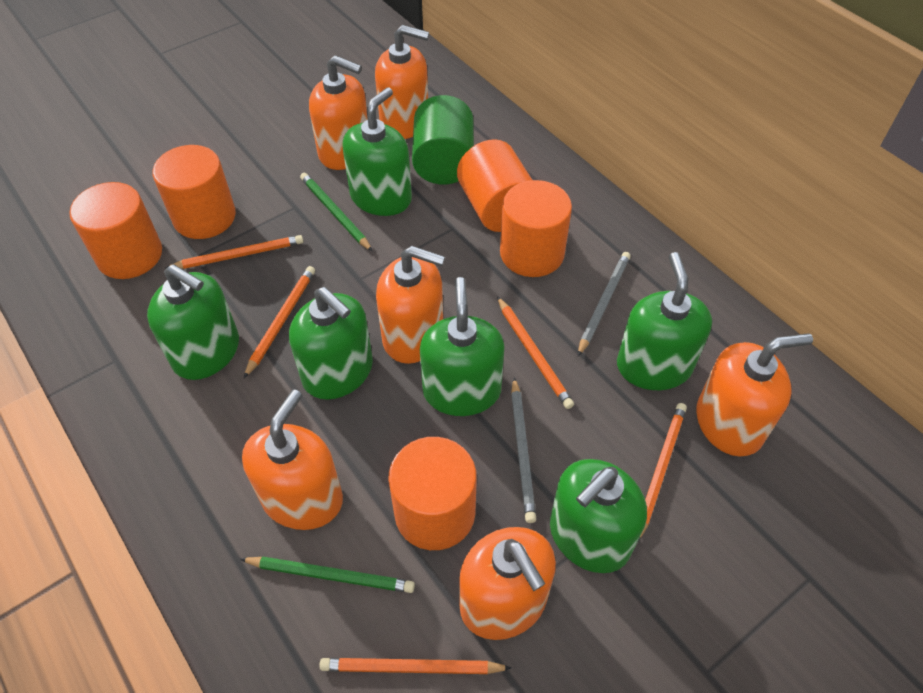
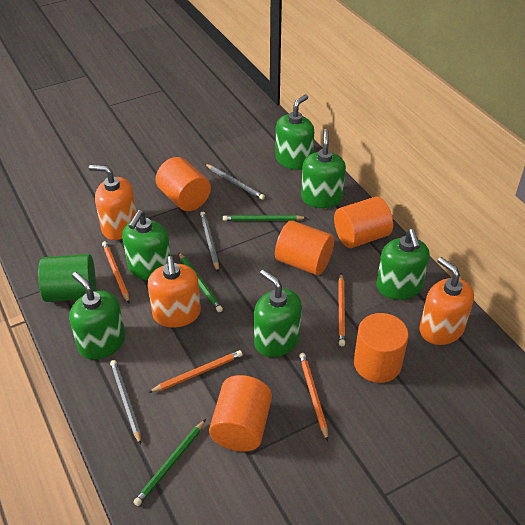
green pencil: 2 -> 3
grey pencil: 2 -> 3
orange pencil: 5 -> 4
orange soap dispenser: 6 -> 3

